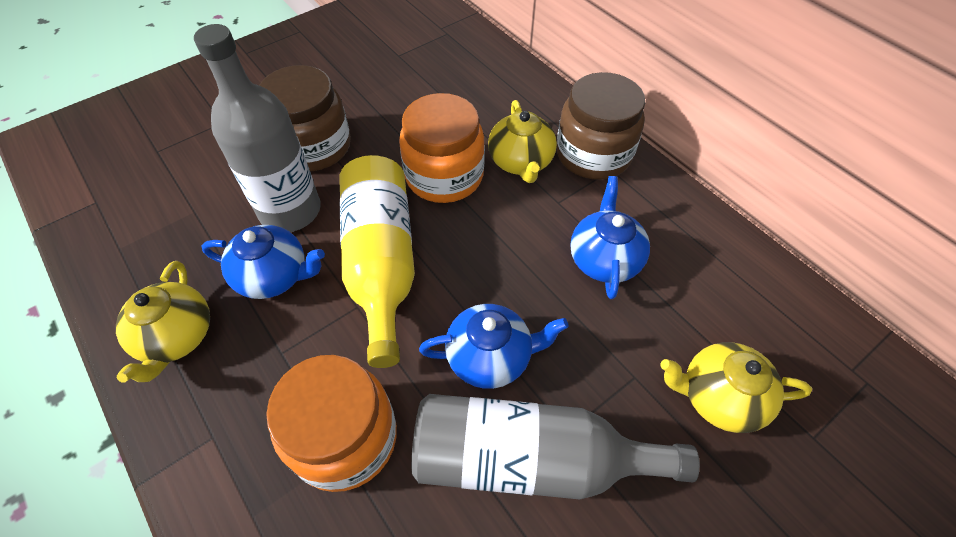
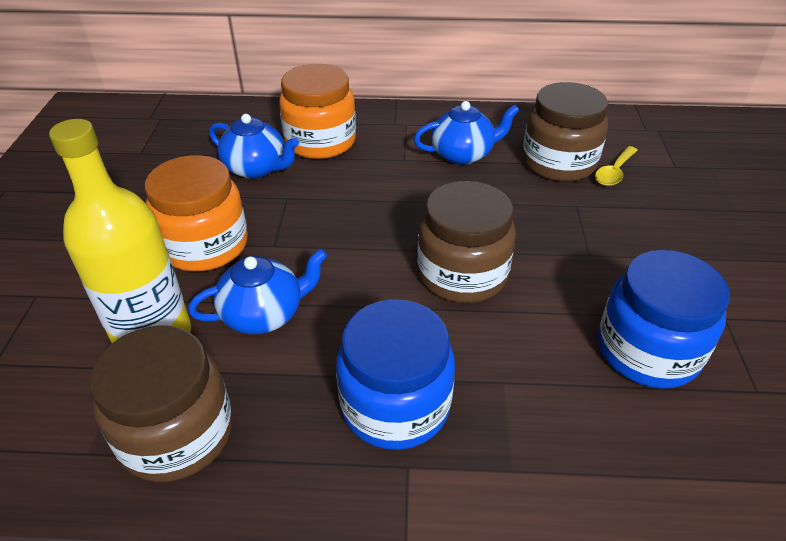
blue jar: 0 -> 2
brown jar: 2 -> 3
grey bottle: 2 -> 0
yellow spoon: 0 -> 1
yellow teapot: 3 -> 0

